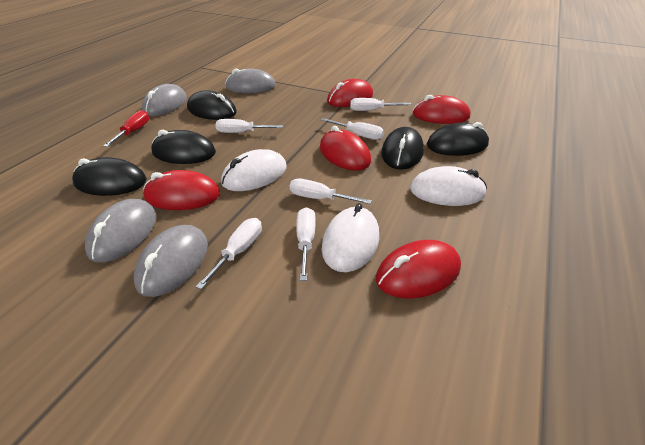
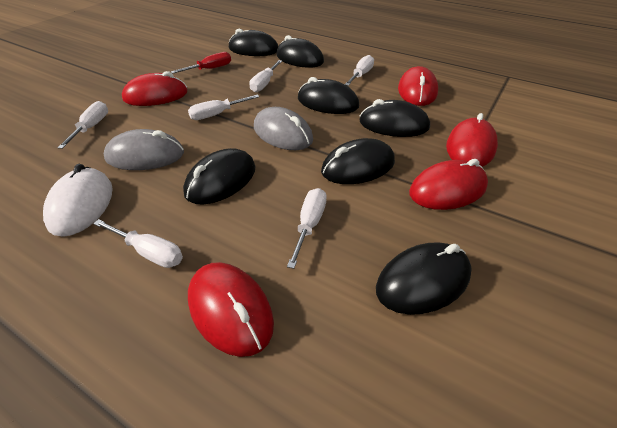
black mouse: 5 -> 7
grey mouse: 4 -> 2
white mouse: 3 -> 1

